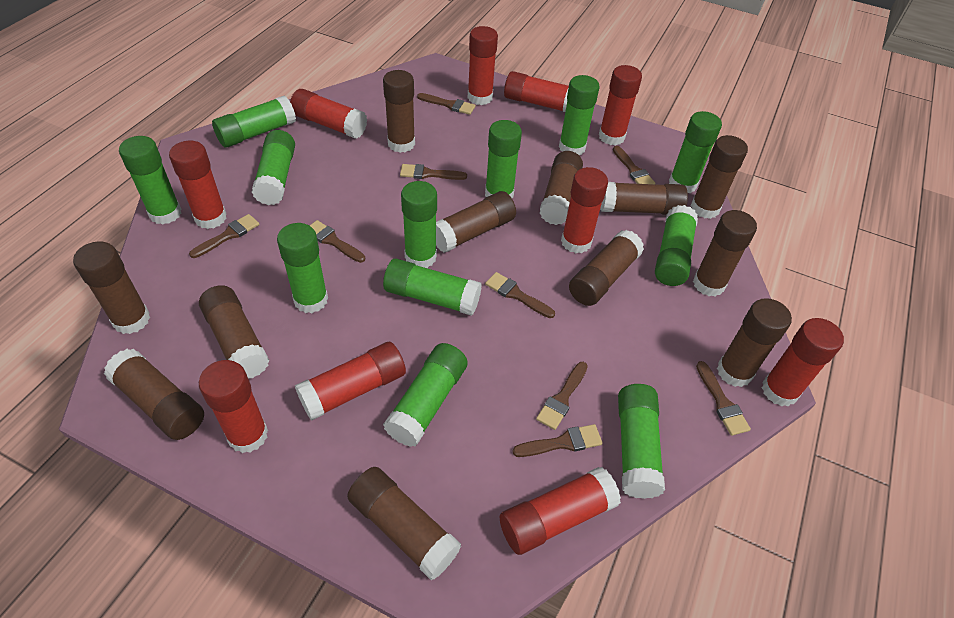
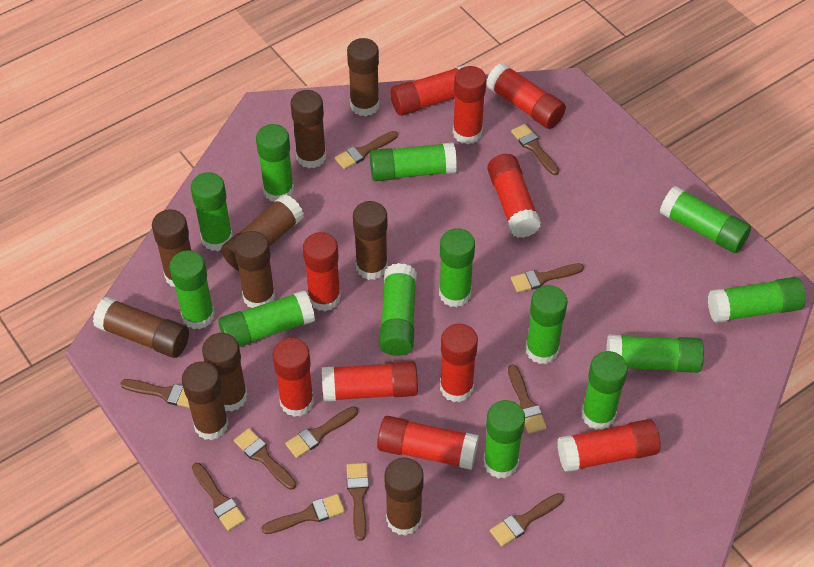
brown brush: 9 -> 11
brown glue stick: 12 -> 10
green glue stick: 12 -> 13

